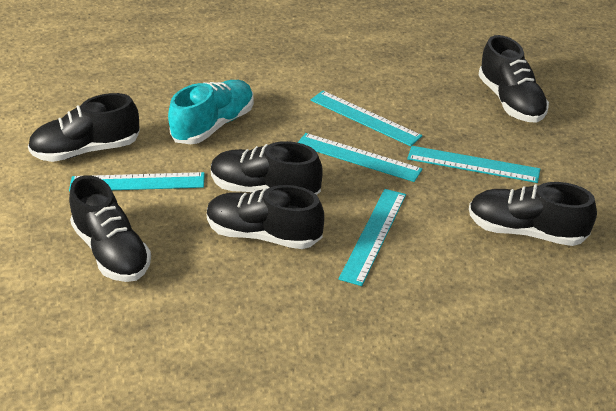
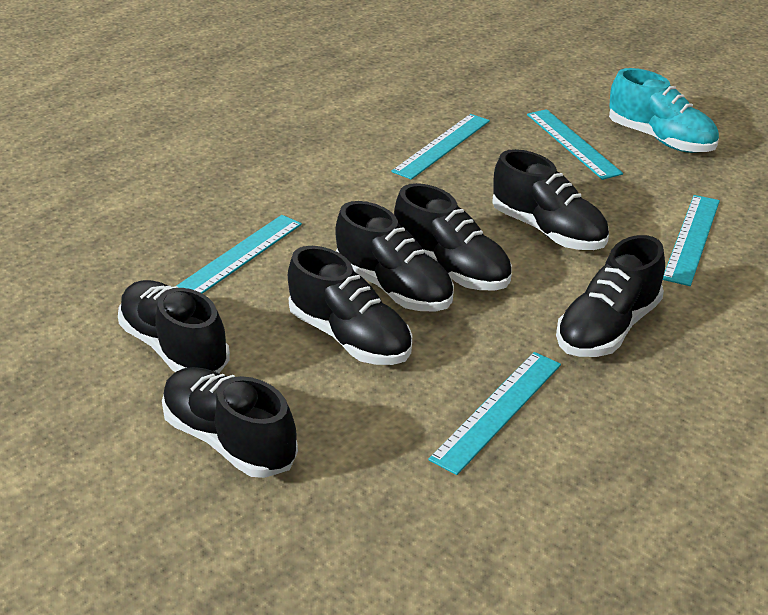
black shoe: 6 -> 7

